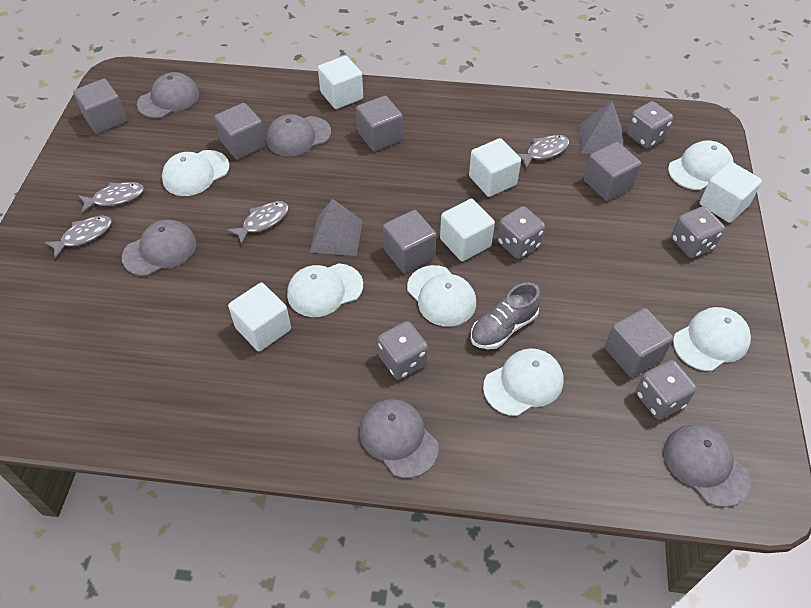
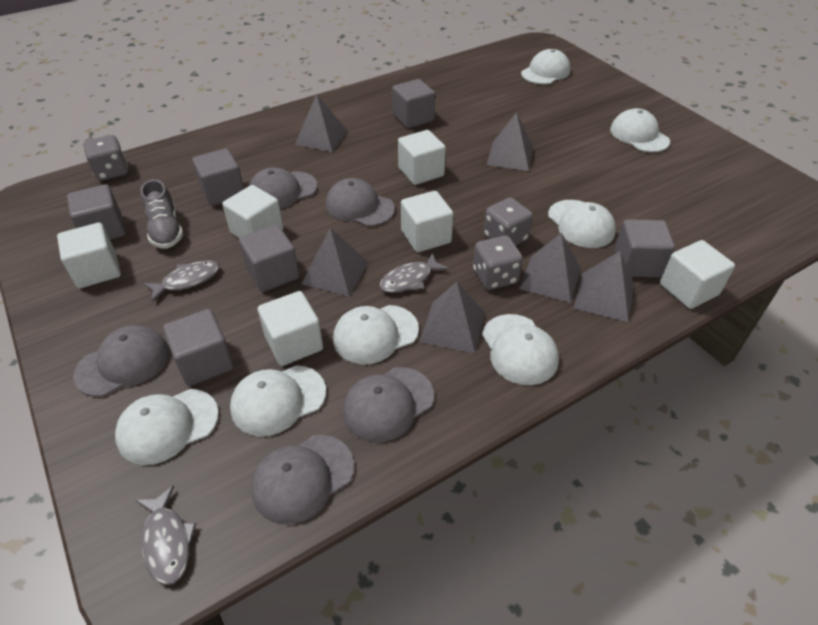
grey dice: 5 -> 3
grey fish: 4 -> 3
grey pyramid: 2 -> 6
white cap: 6 -> 7
white cube: 5 -> 6

